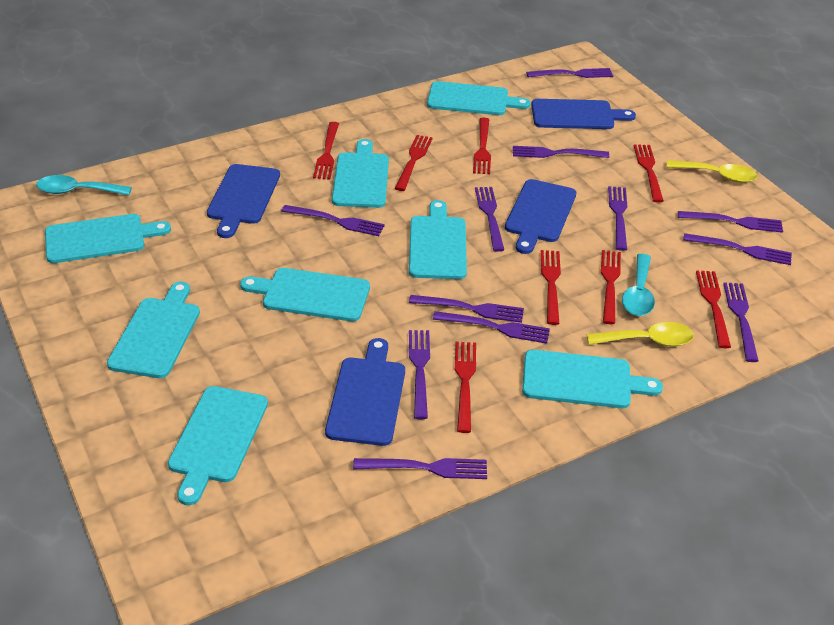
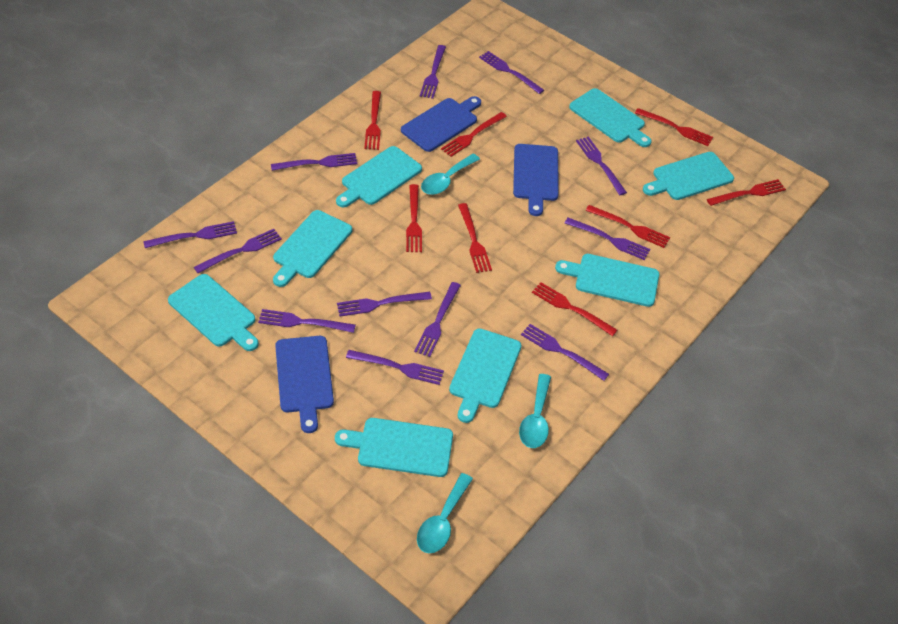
blue cutting board: 4 -> 3
turquoise spoon: 2 -> 3
yellow spoon: 2 -> 0

